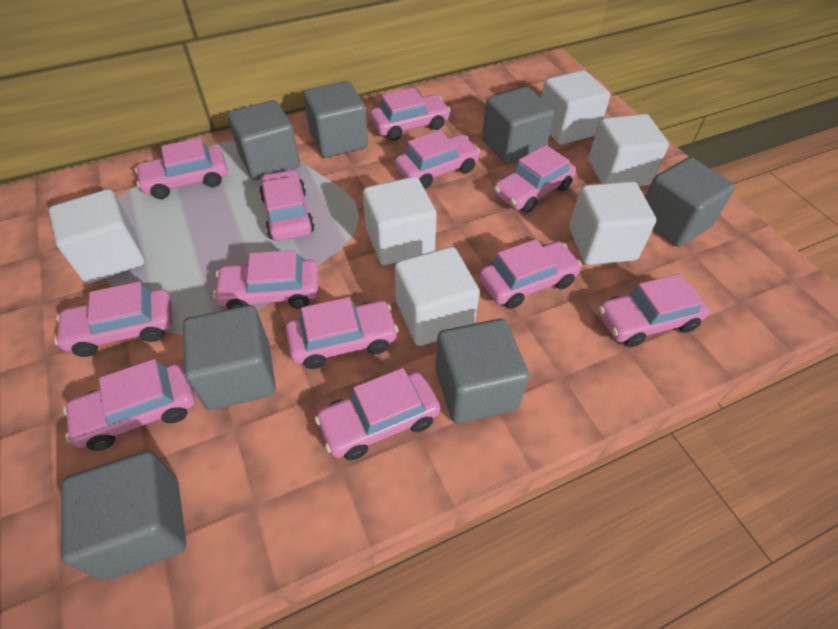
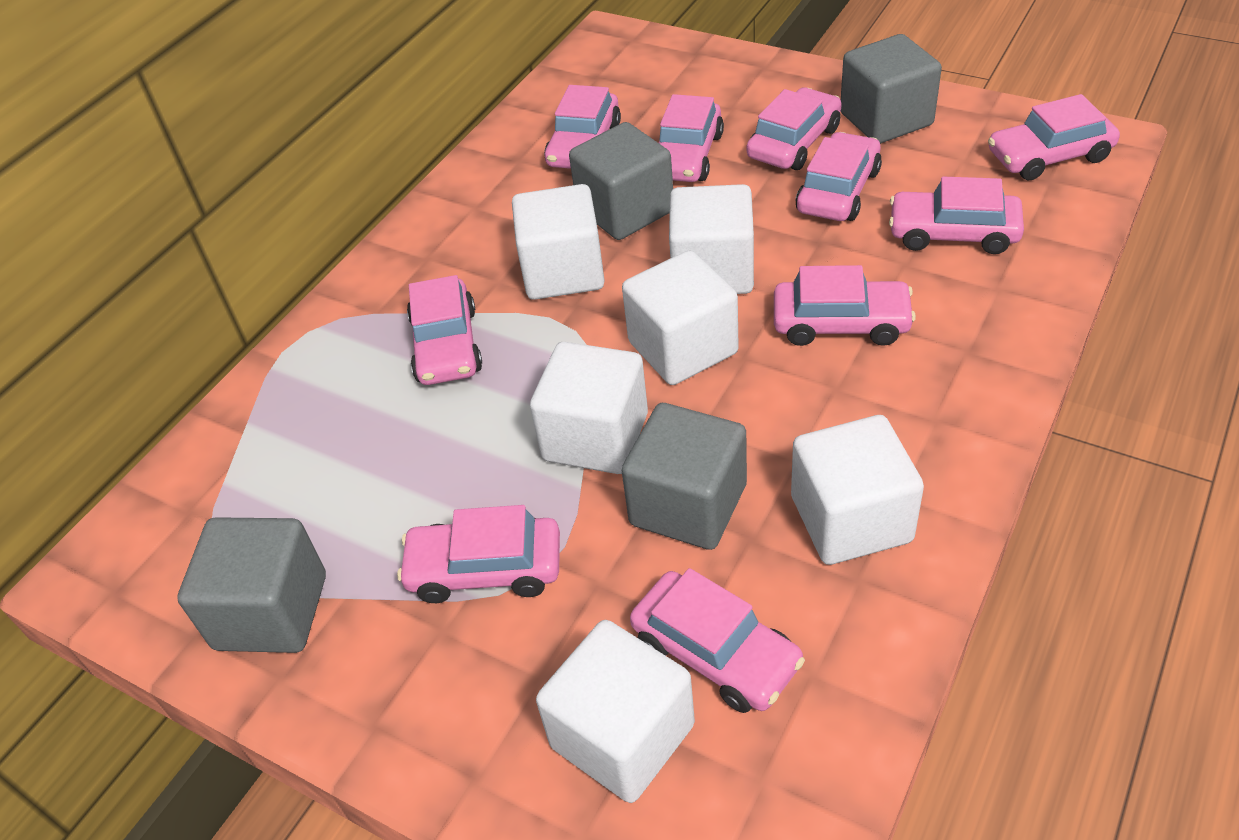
grey cube: 7 -> 4
pink car: 12 -> 10

